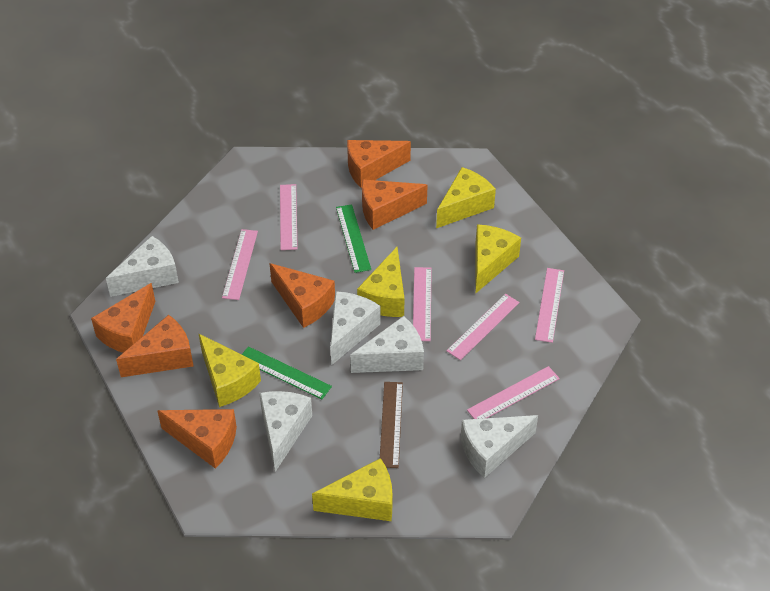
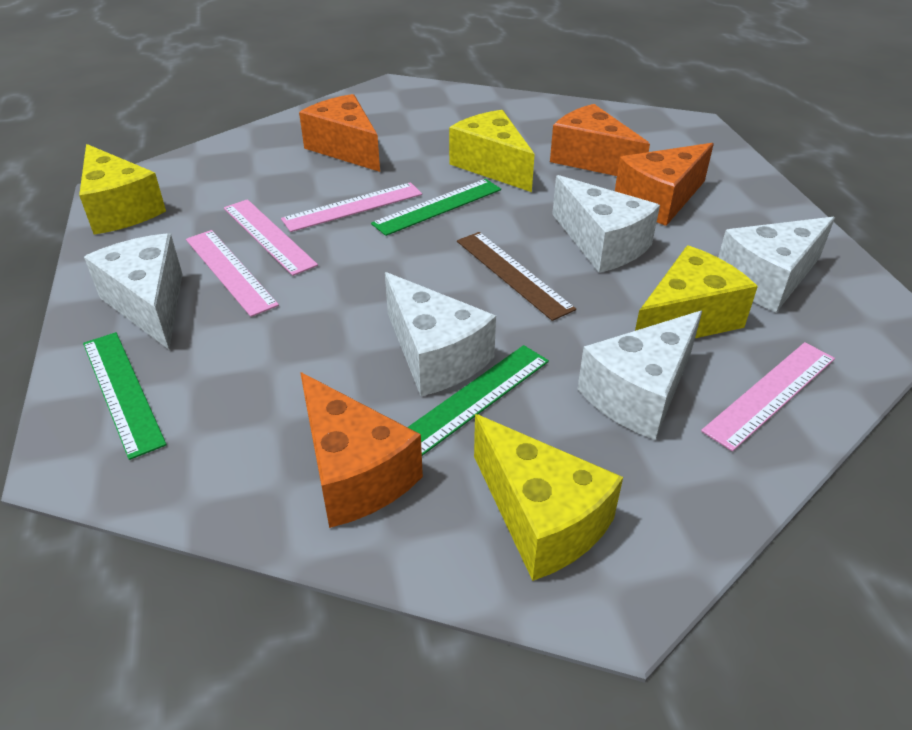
green ruler: 2 -> 3
orange cheese: 6 -> 4
pink ruler: 6 -> 4
yellow cheese: 5 -> 4

